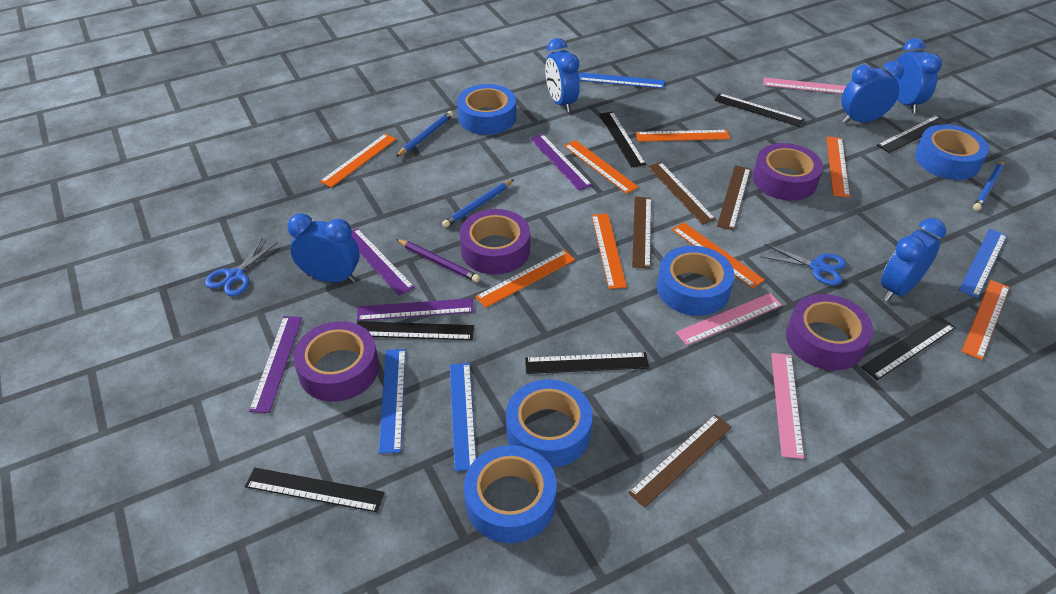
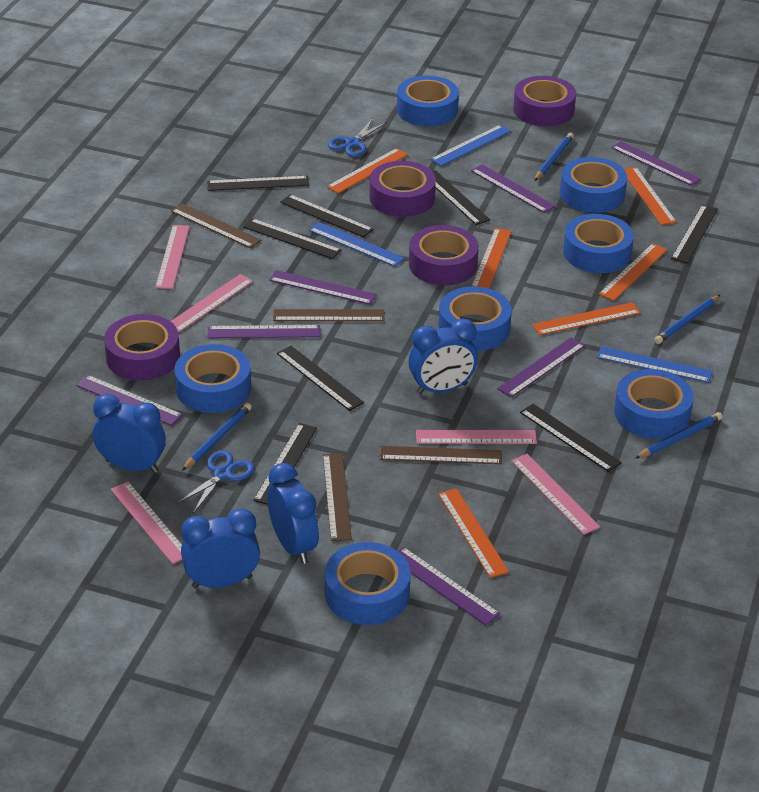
black ruler: 7 -> 8
blue clock: 5 -> 4
blue pencil: 3 -> 4
blue ruler: 4 -> 3
blue tape: 5 -> 7
orange ruler: 8 -> 6
pink ruler: 3 -> 5
purple pencil: 1 -> 0
purple ruler: 4 -> 7

